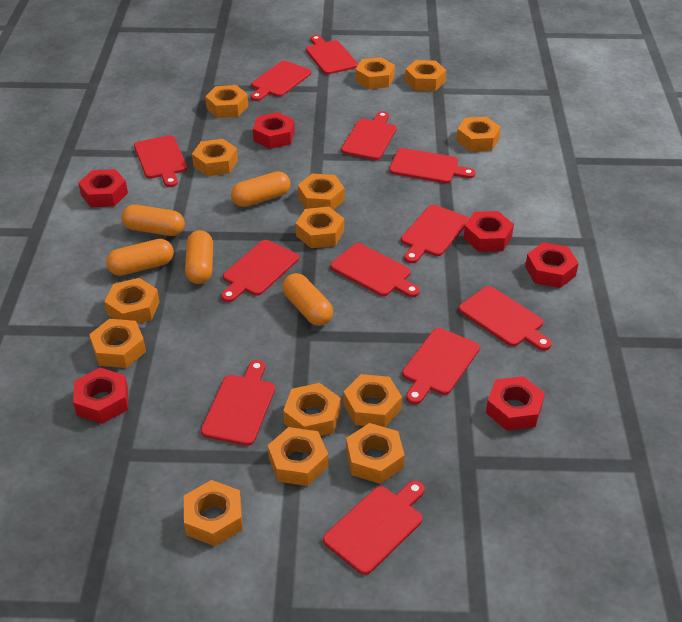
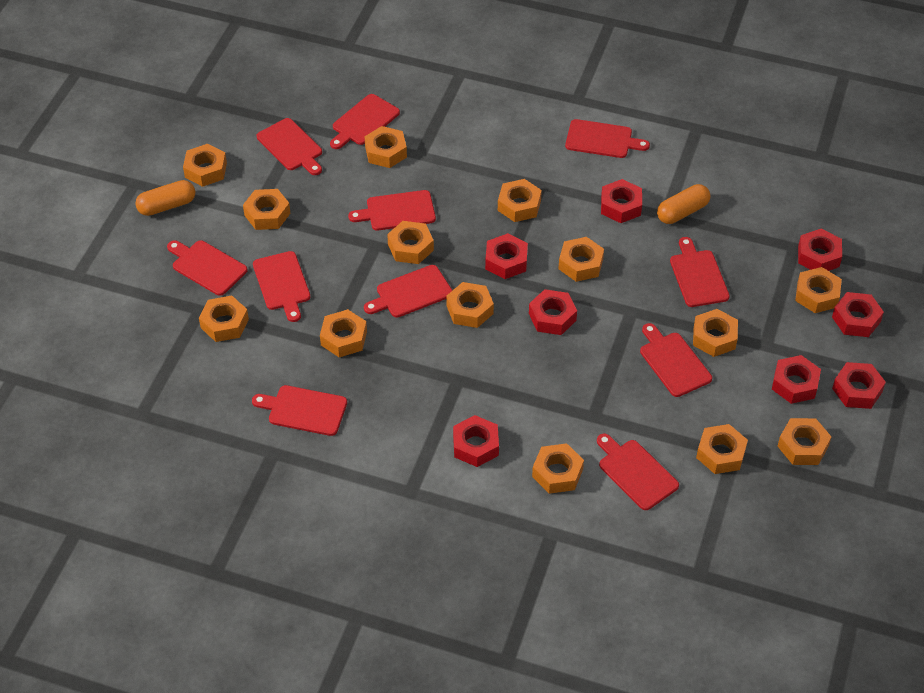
orange capsule: 5 -> 2
red cutting board: 12 -> 11
red nut: 6 -> 8

